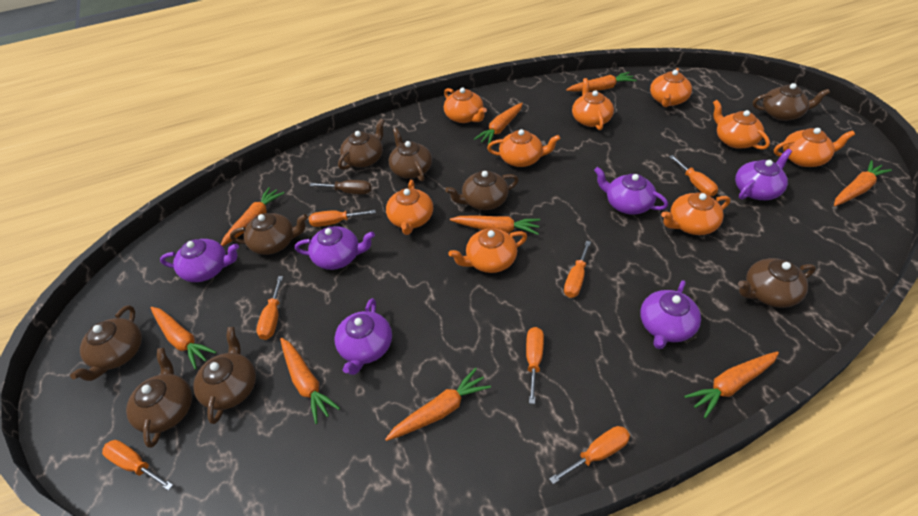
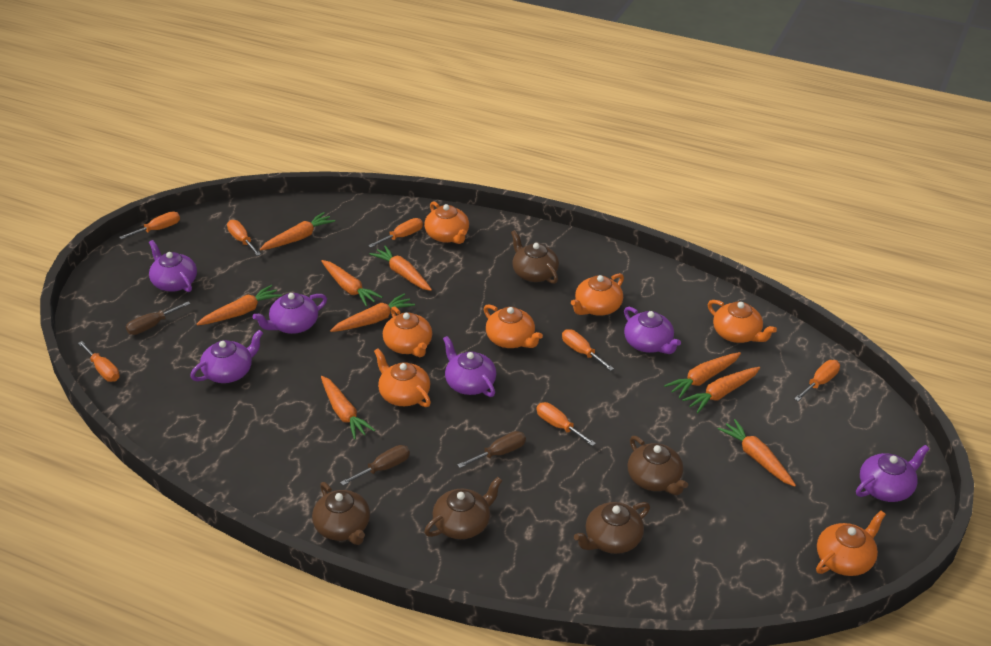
brown screwdriver: 1 -> 3
brown teapot: 9 -> 5
orange teapot: 9 -> 7

